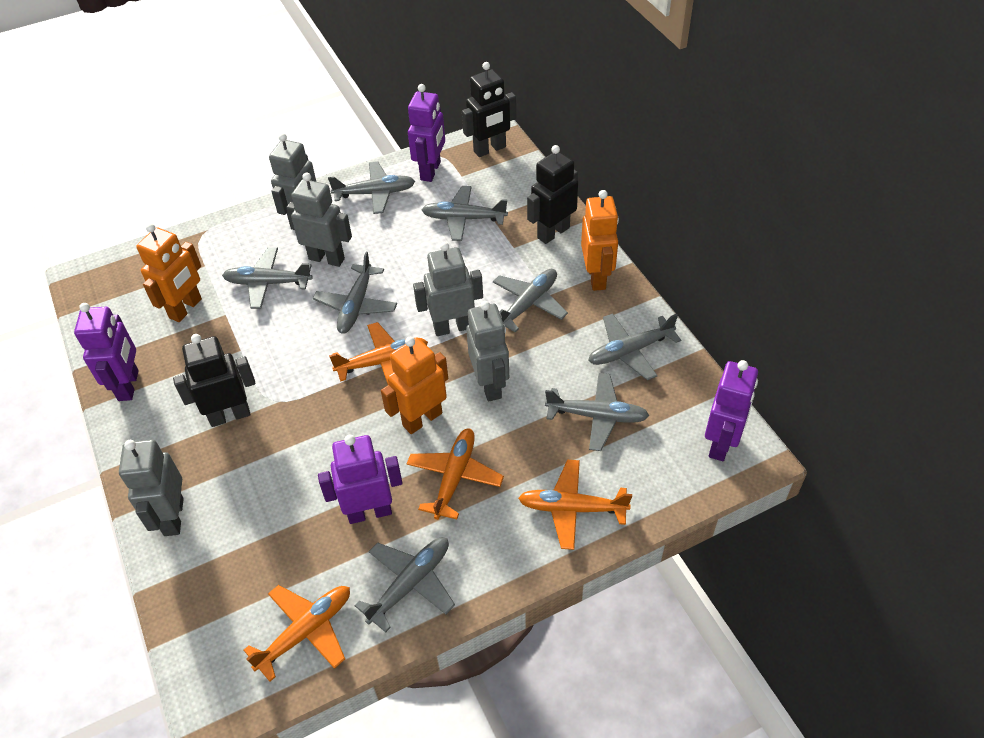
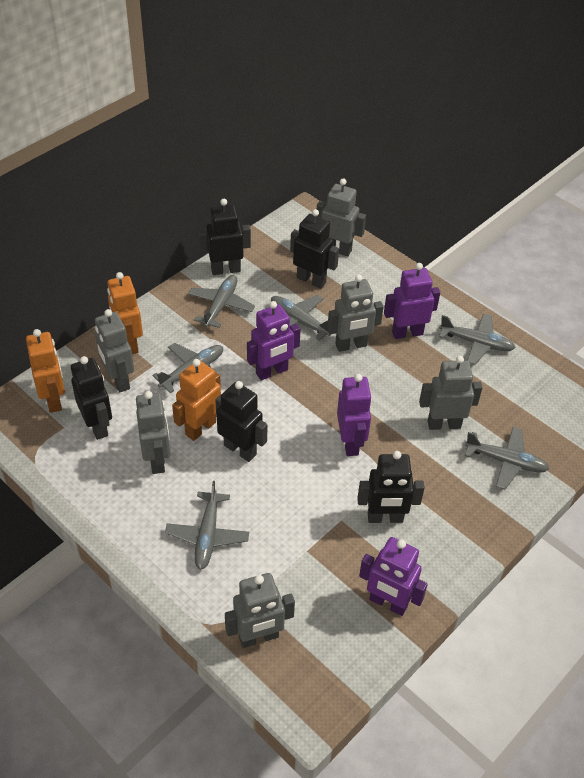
black robot: 3 -> 5
grey plane: 8 -> 6
grey robot: 5 -> 6
orange plane: 4 -> 0

